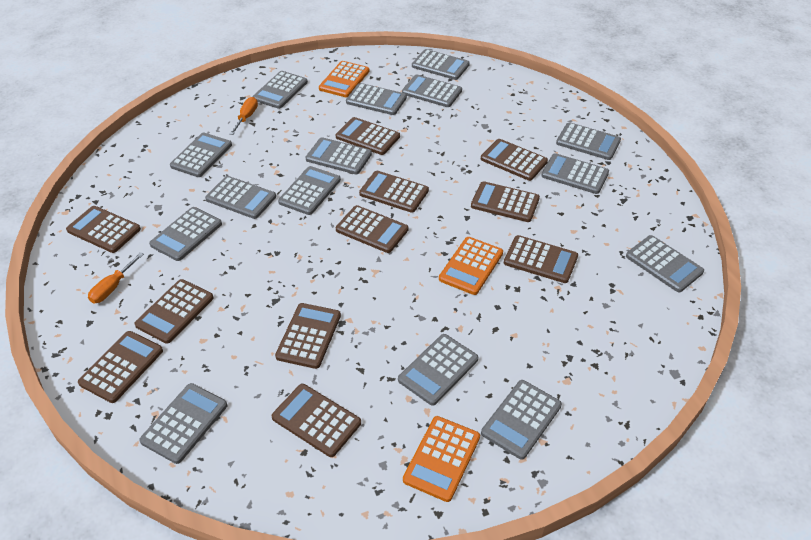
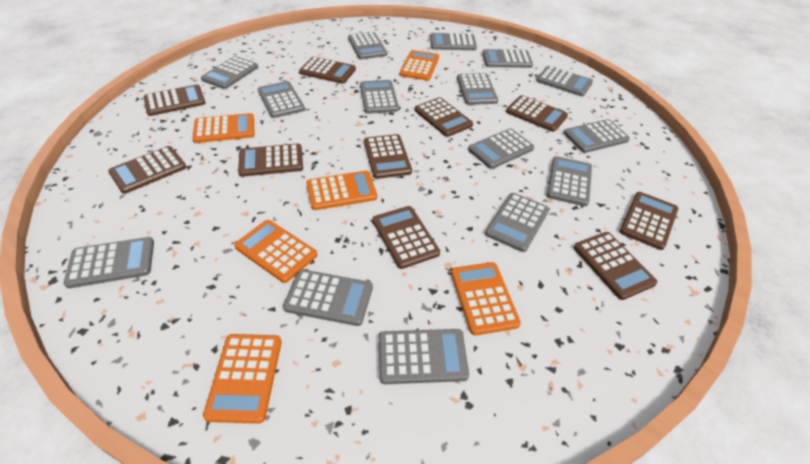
brown calculator: 11 -> 10
orange calculator: 3 -> 6
orange screwdriver: 2 -> 0

